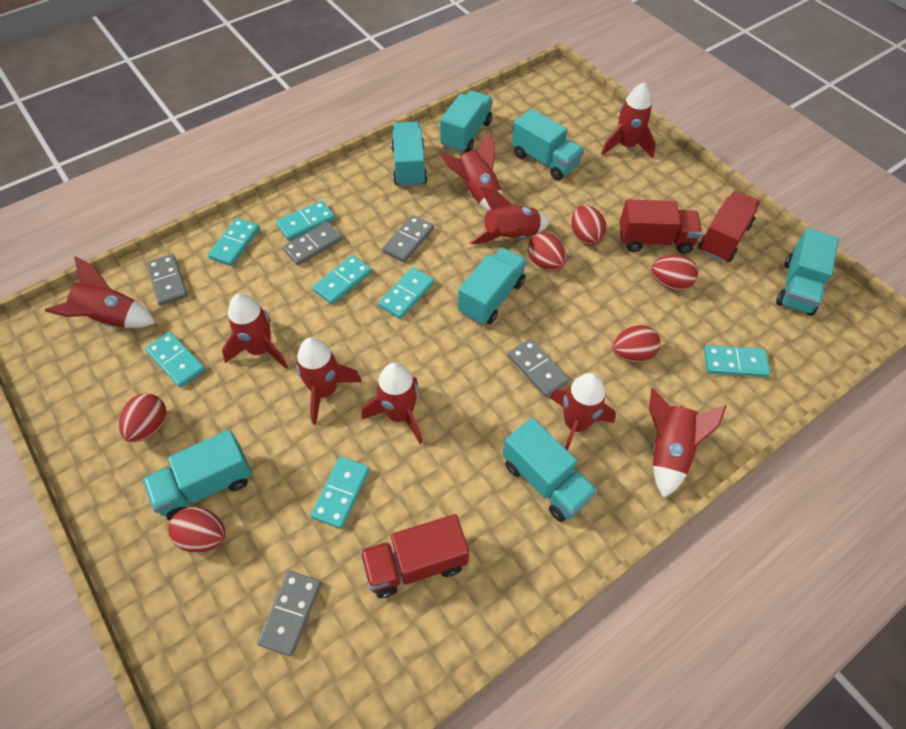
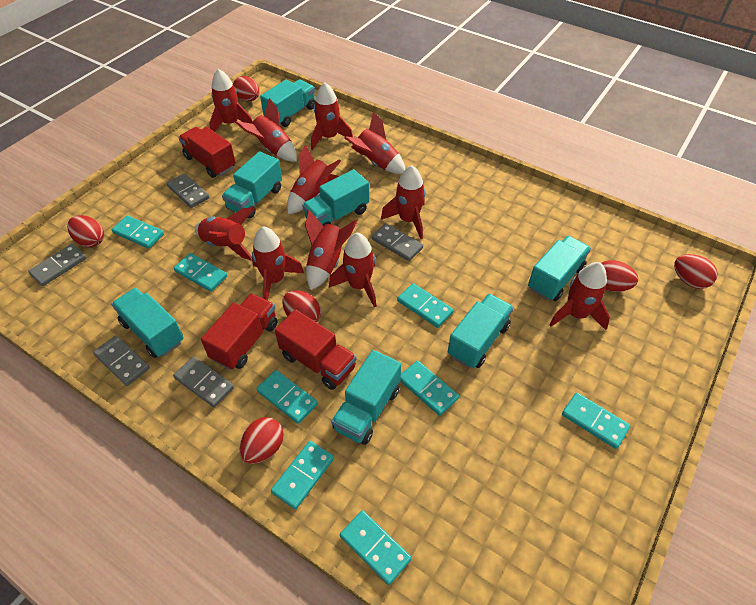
red rocket: 9 -> 11
turquoise domino: 7 -> 8

